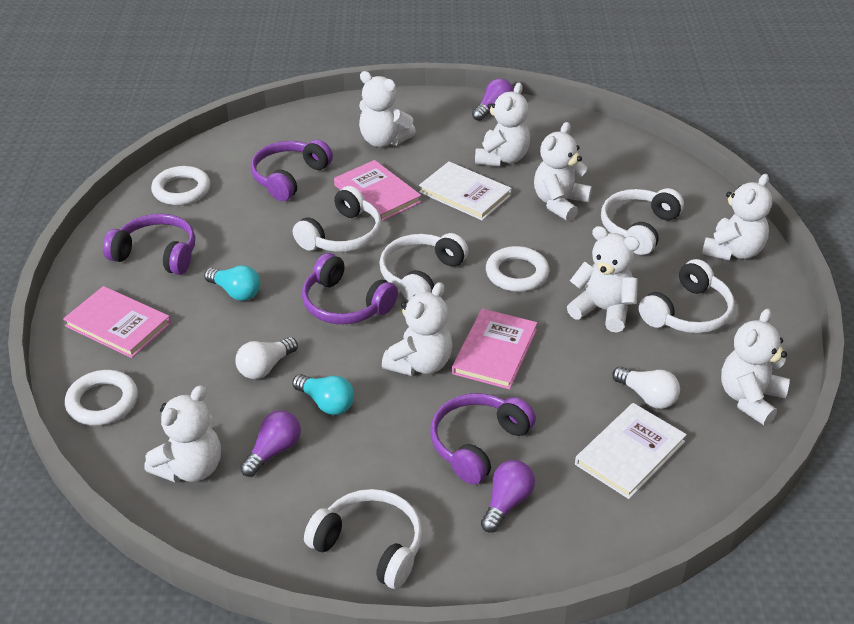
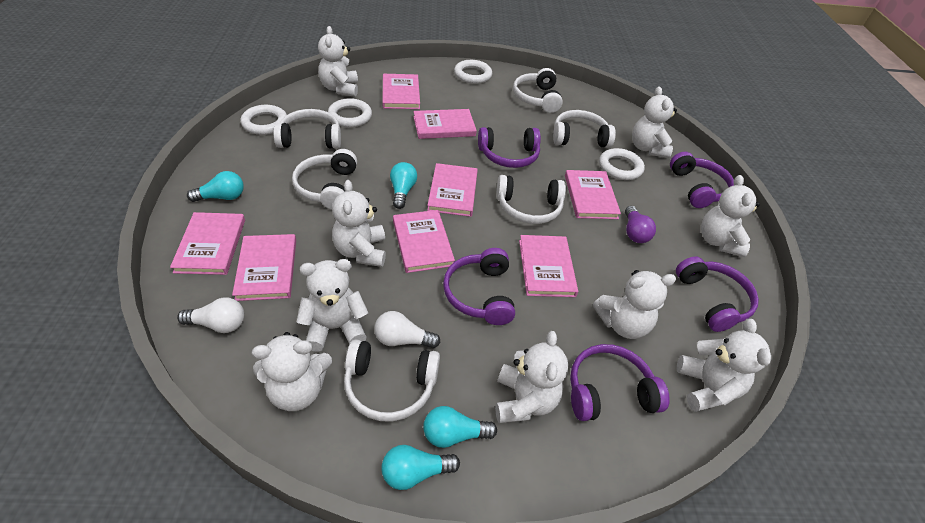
pink book: 3 -> 8
purple headphones: 4 -> 5
purple light bulb: 3 -> 1
turquoise light bulb: 2 -> 4
white book: 2 -> 0
white headphones: 5 -> 6
white ring: 3 -> 4
white teddy bear: 8 -> 9

